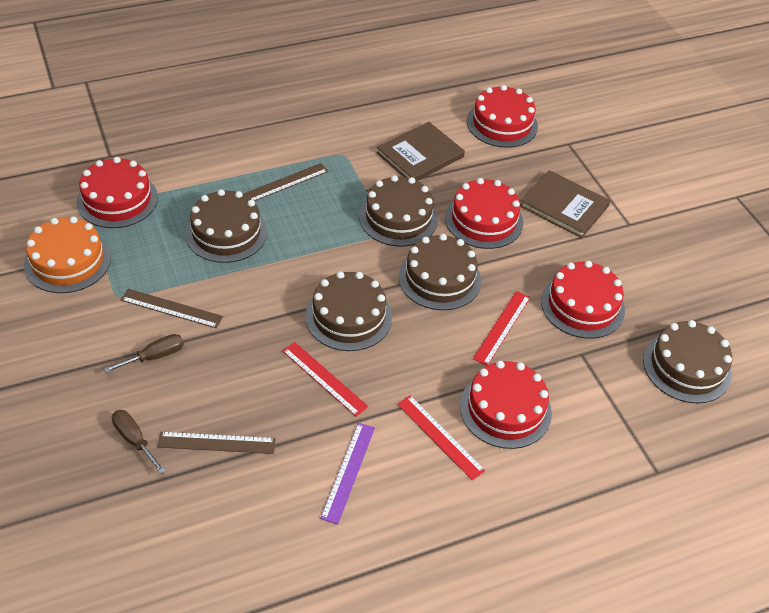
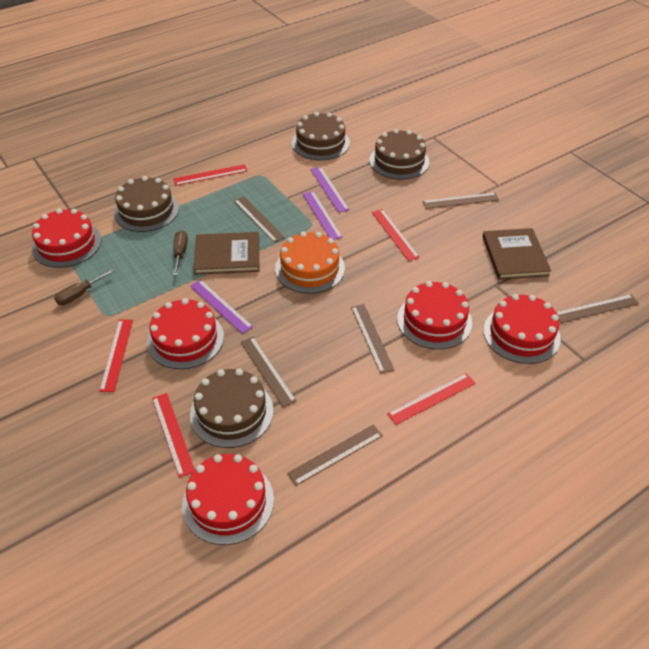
brown cake: 5 -> 4
brown ruler: 3 -> 6
purple ruler: 1 -> 3
red ruler: 3 -> 5

